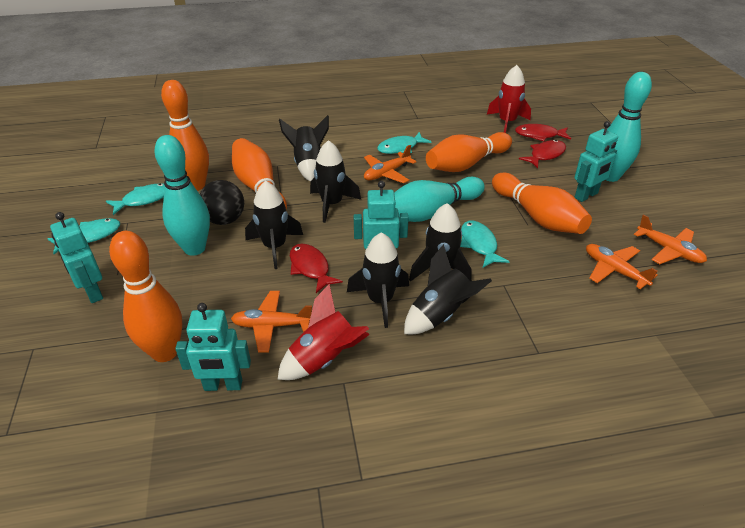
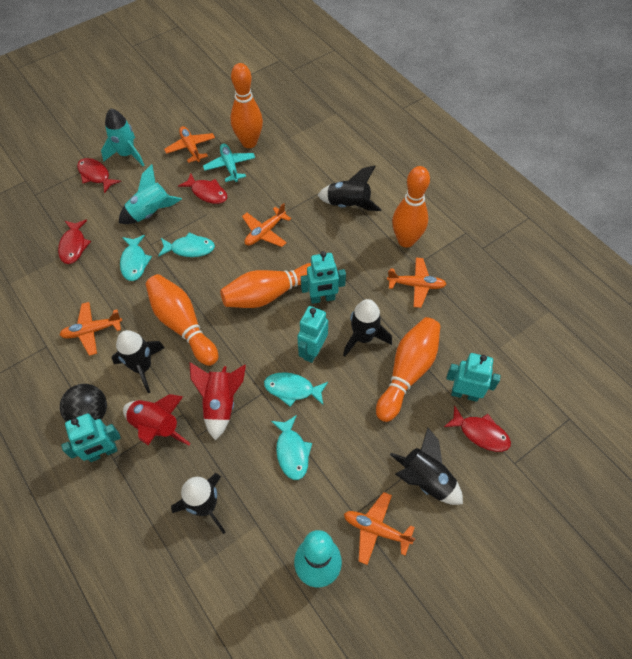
black rocket: 6 -> 5
orange plane: 4 -> 5
red fish: 3 -> 4
turquoise bowling pin: 3 -> 1
turquoise plane: 0 -> 1
turquoise rocket: 0 -> 2

